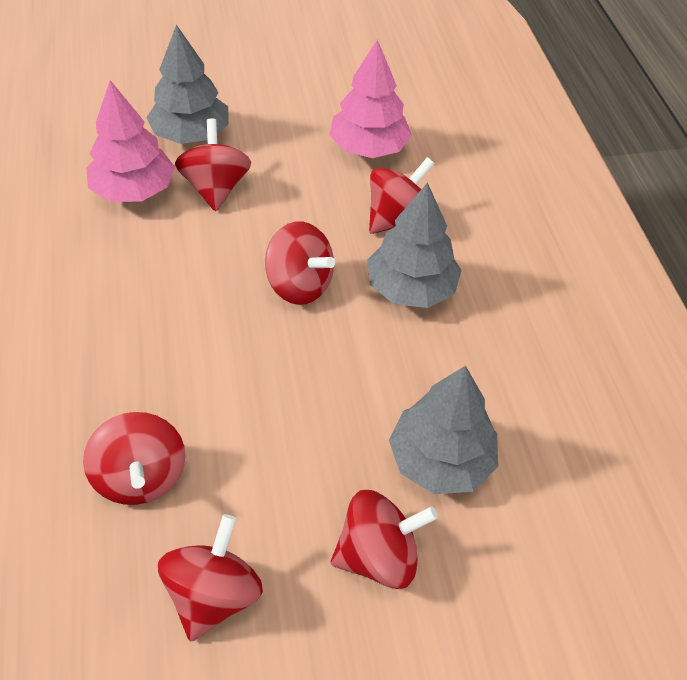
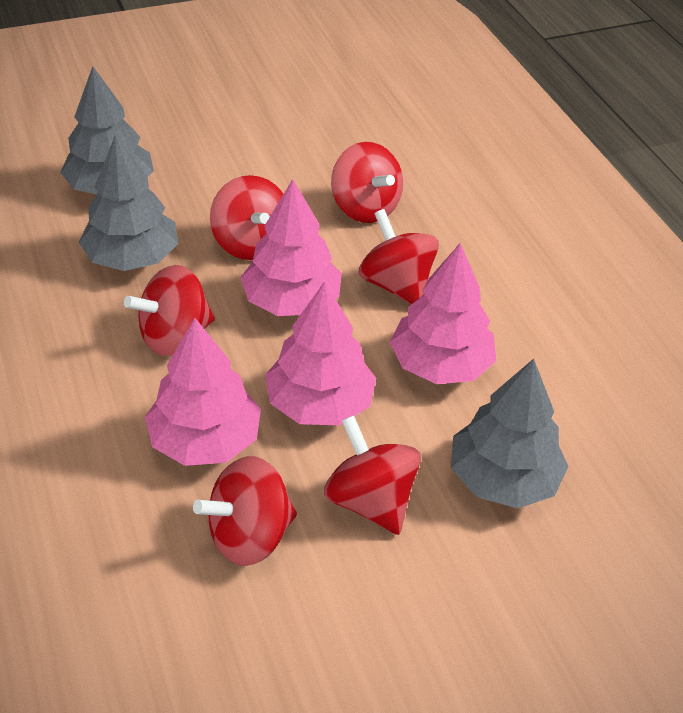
pink tree: 2 -> 4

